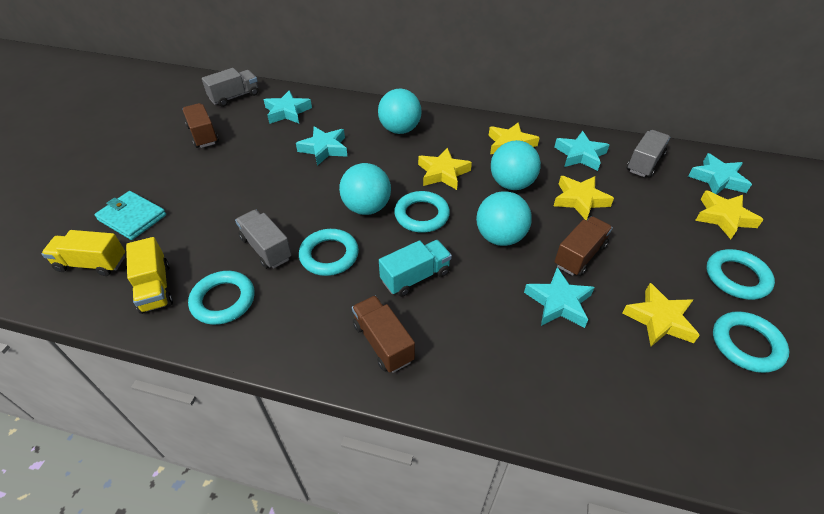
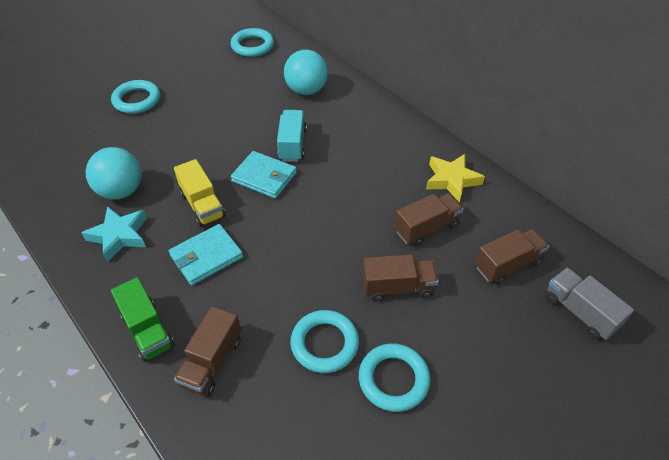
brown truck: 3 -> 4
green truck: 0 -> 1
grey truck: 3 -> 1
turquoise ball: 4 -> 2
turquoise ring: 5 -> 4
turquoise star: 5 -> 1
turquoise wallet: 1 -> 2
yellow star: 5 -> 1
yellow truck: 2 -> 1

